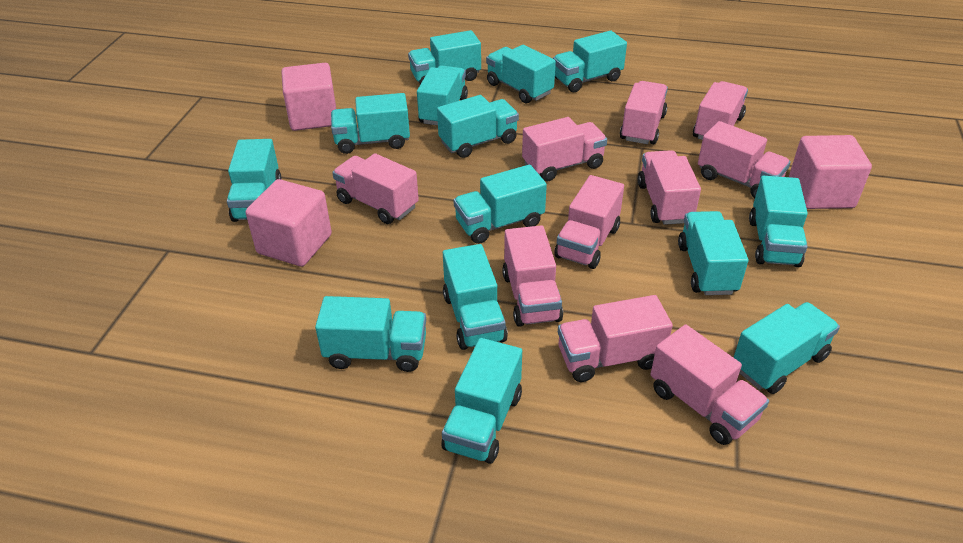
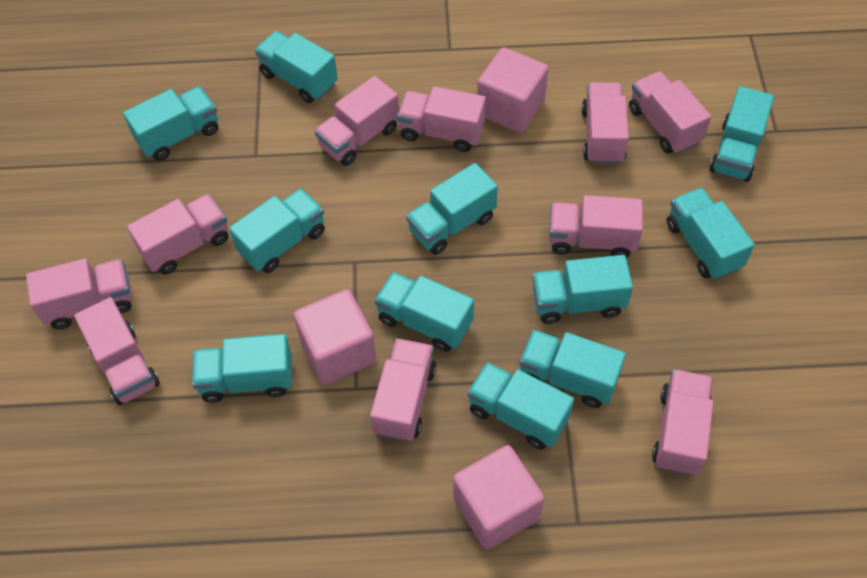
turquoise truck: 14 -> 11

